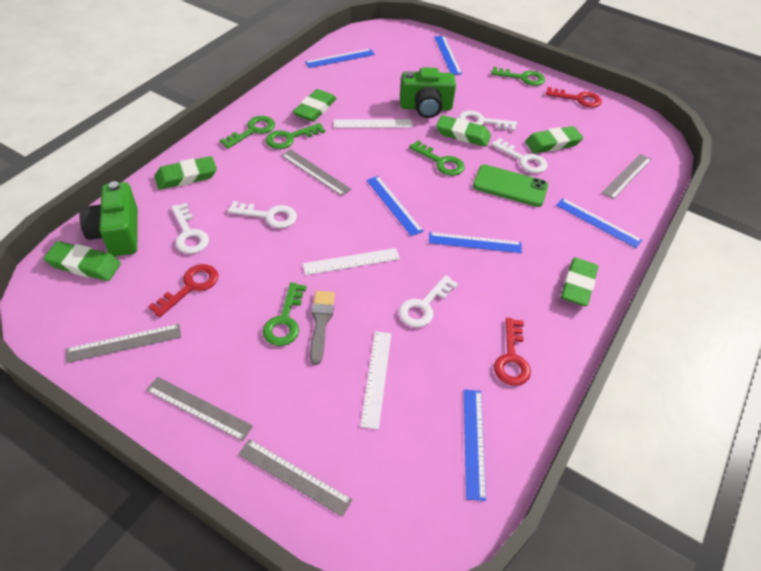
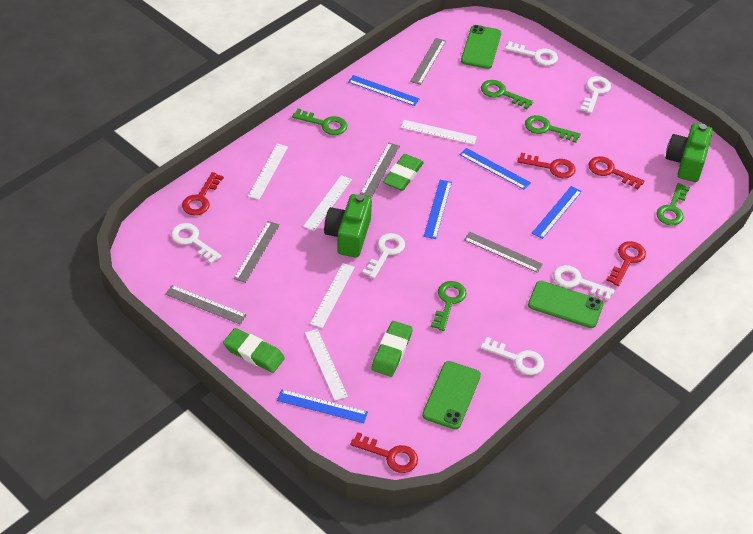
blue ruler: 6 -> 5
green eraser: 6 -> 3
green phone: 1 -> 3
grey brush: 1 -> 0
red key: 3 -> 5
white key: 5 -> 6
white ruler: 3 -> 5

